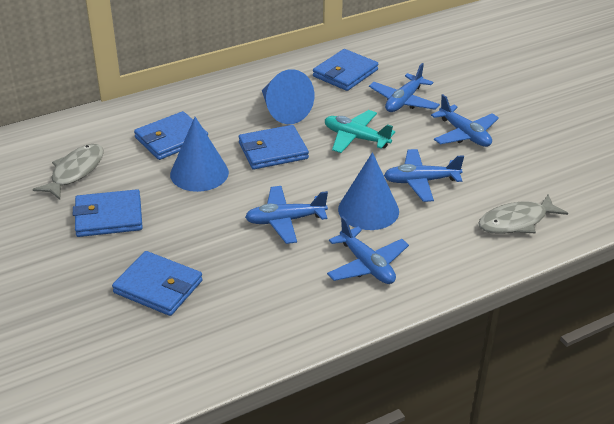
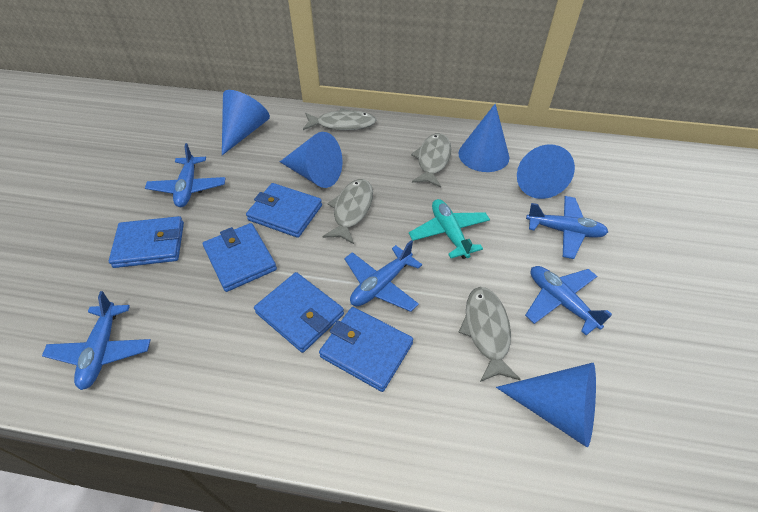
blue cone: 3 -> 5
grey fish: 2 -> 4

